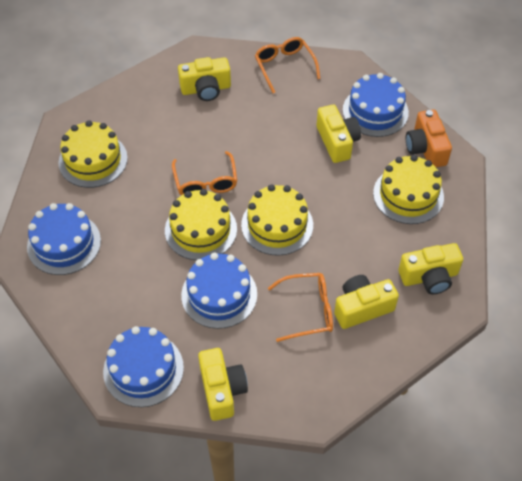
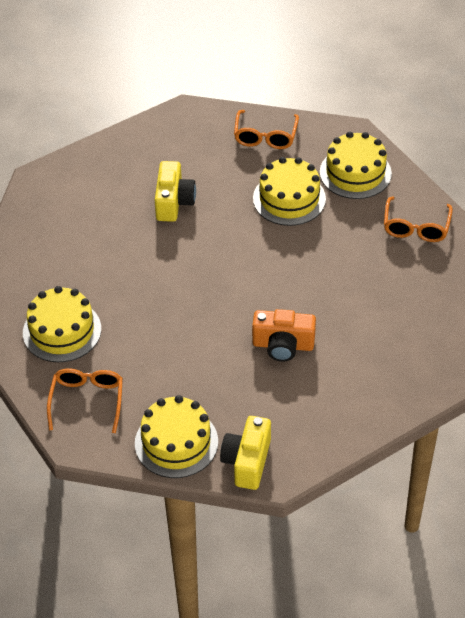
blue cake: 4 -> 0
yellow camera: 5 -> 2

